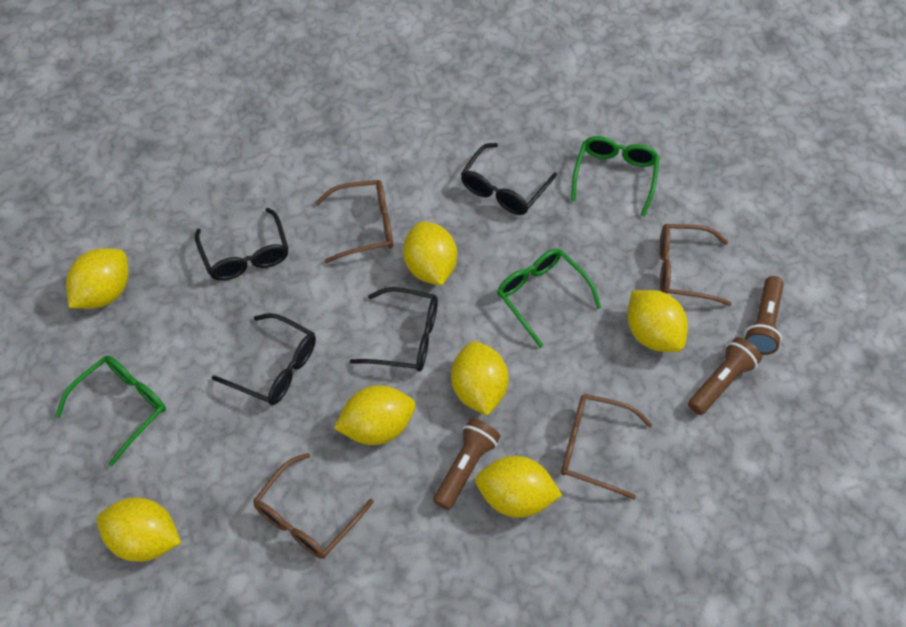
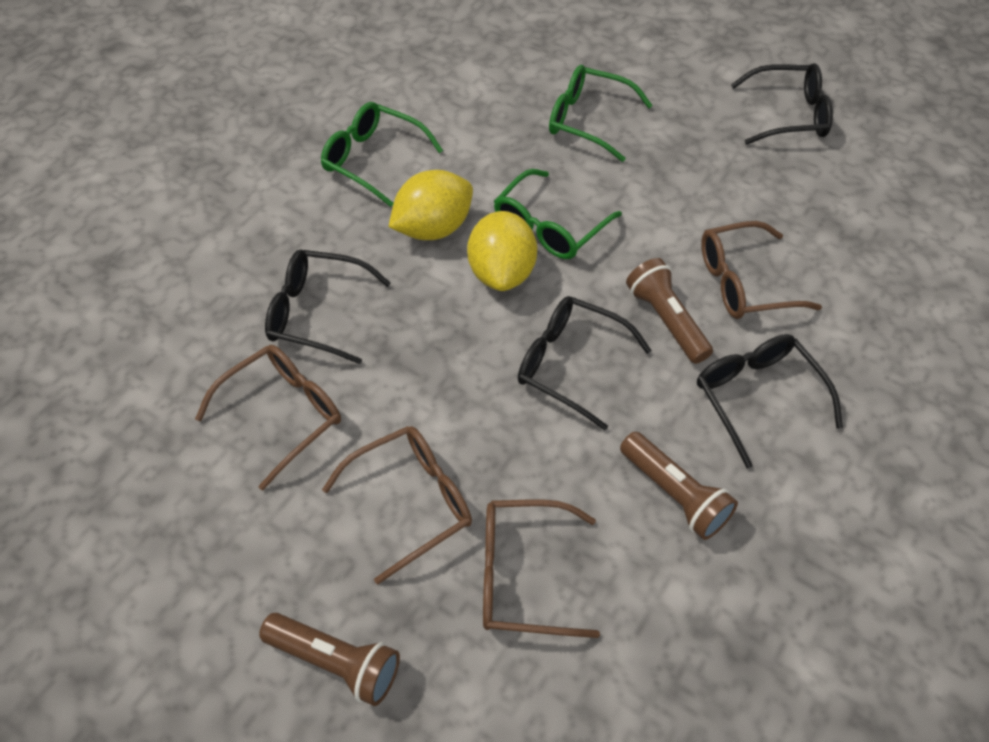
yellow lemon: 7 -> 2

